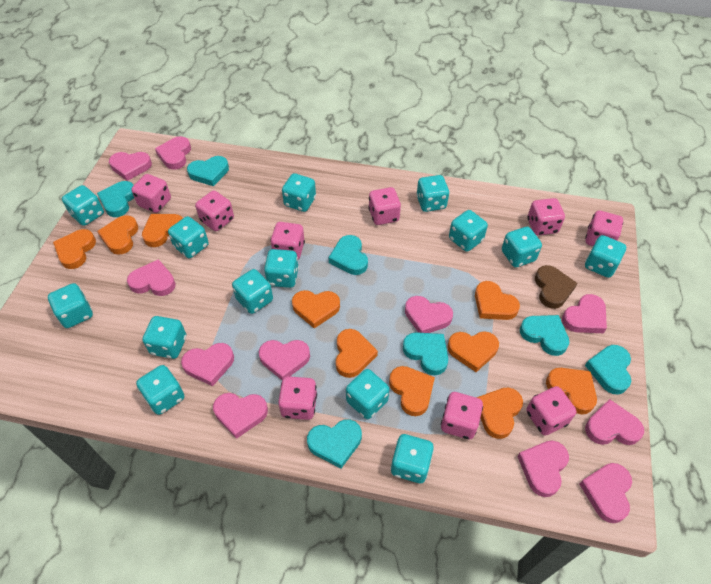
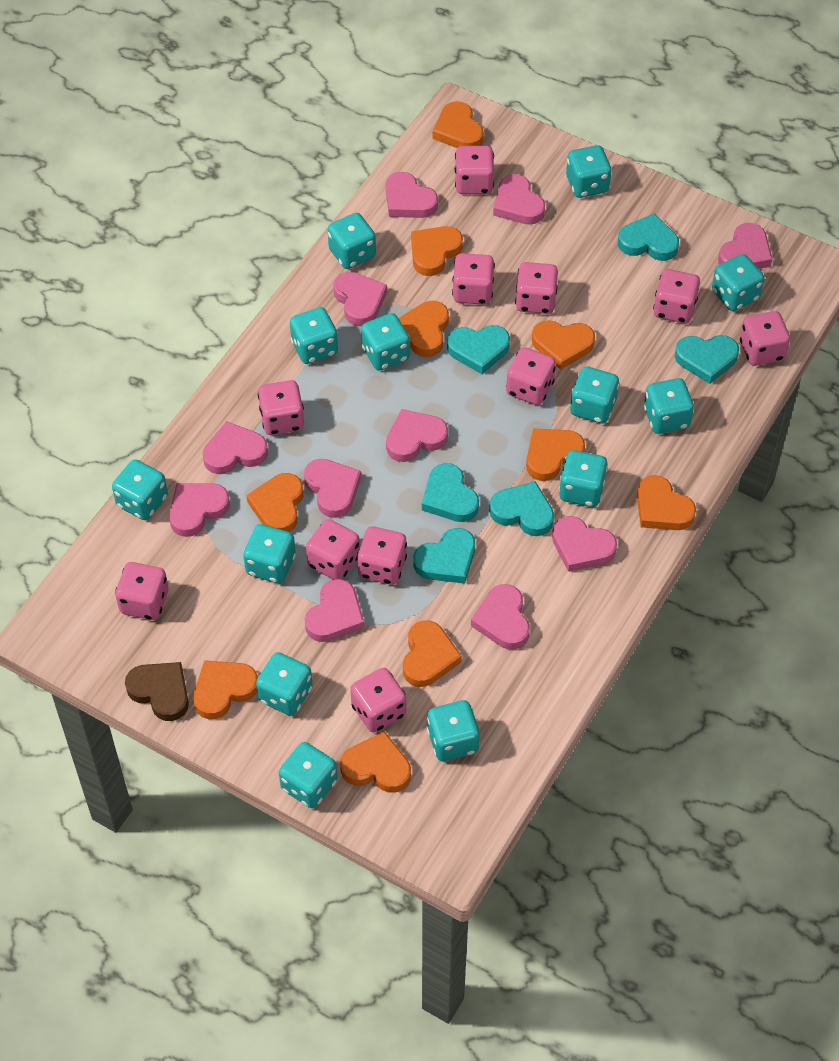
pink dice: 9 -> 11
turquoise dice: 14 -> 13
turquoise heart: 7 -> 6

